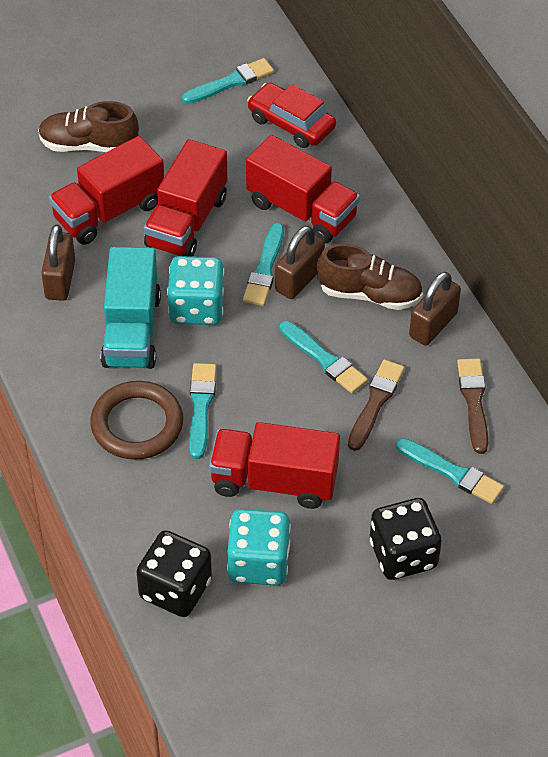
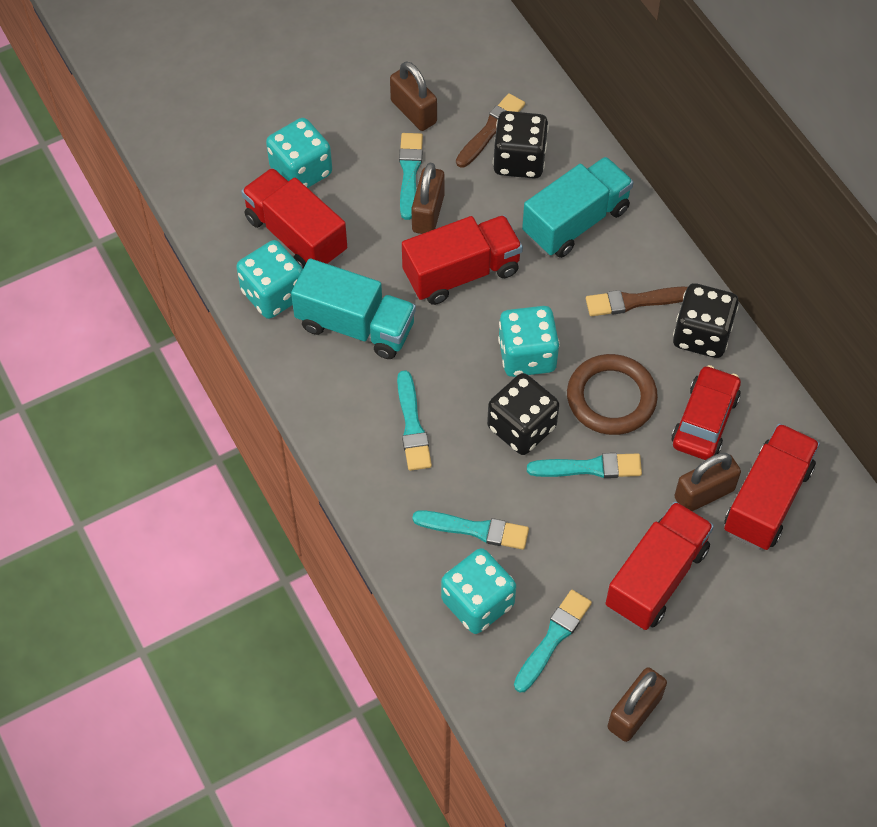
black dice: 2 -> 3
brown padlock: 3 -> 4
brown shoe: 2 -> 0
turquoise dice: 2 -> 4
turquoise truck: 1 -> 2

